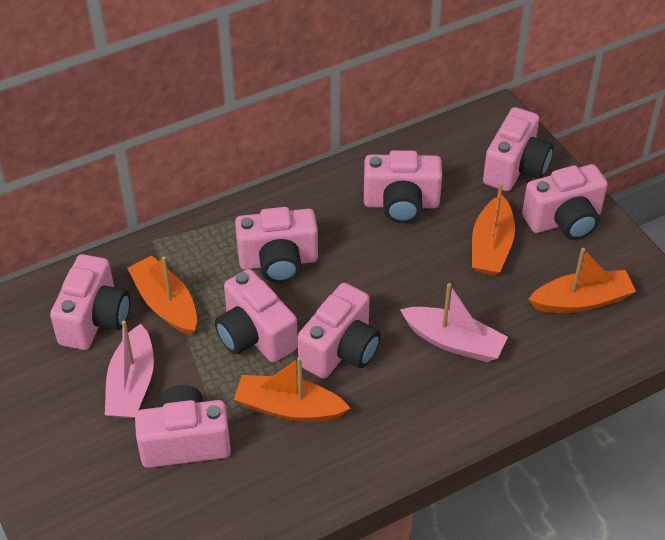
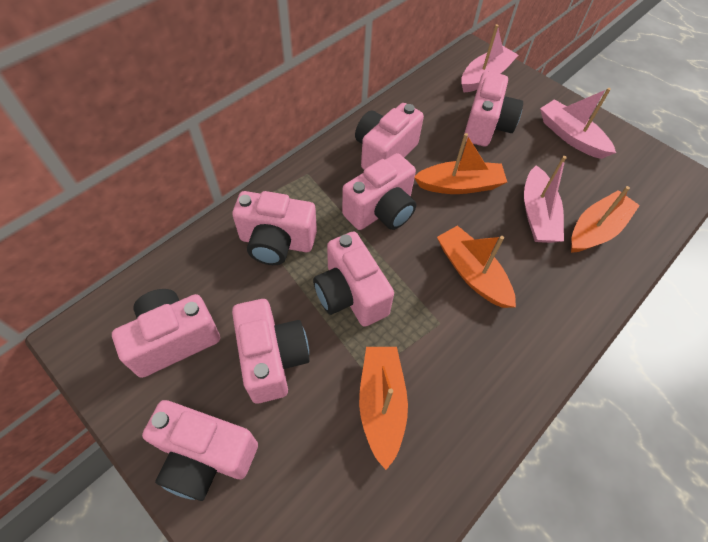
pink boat: 2 -> 3

